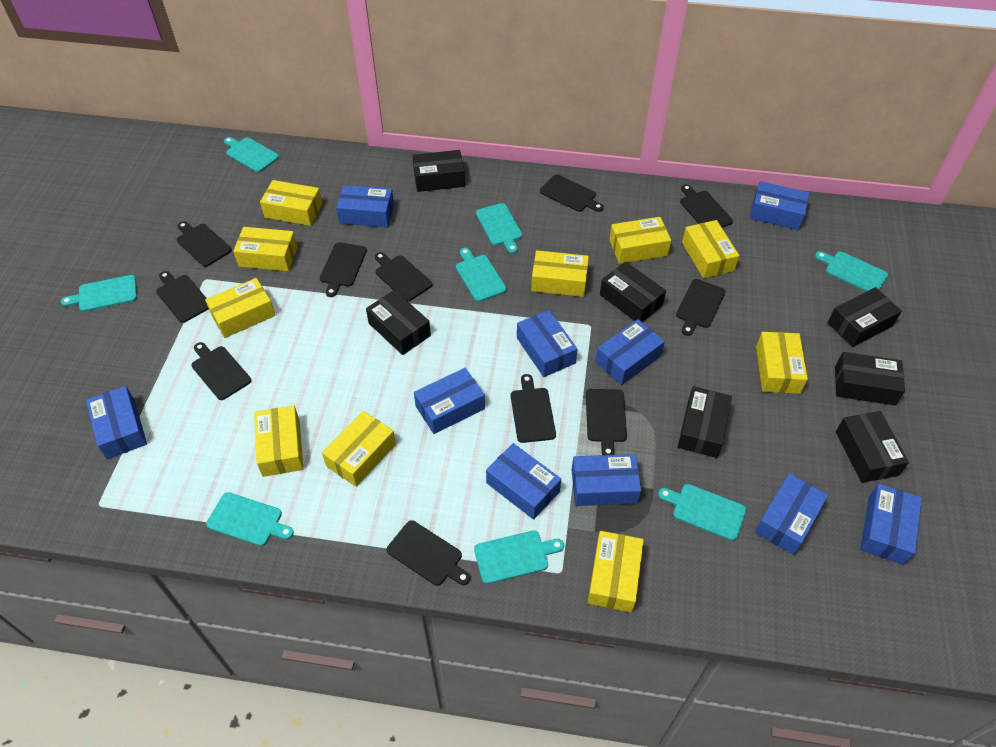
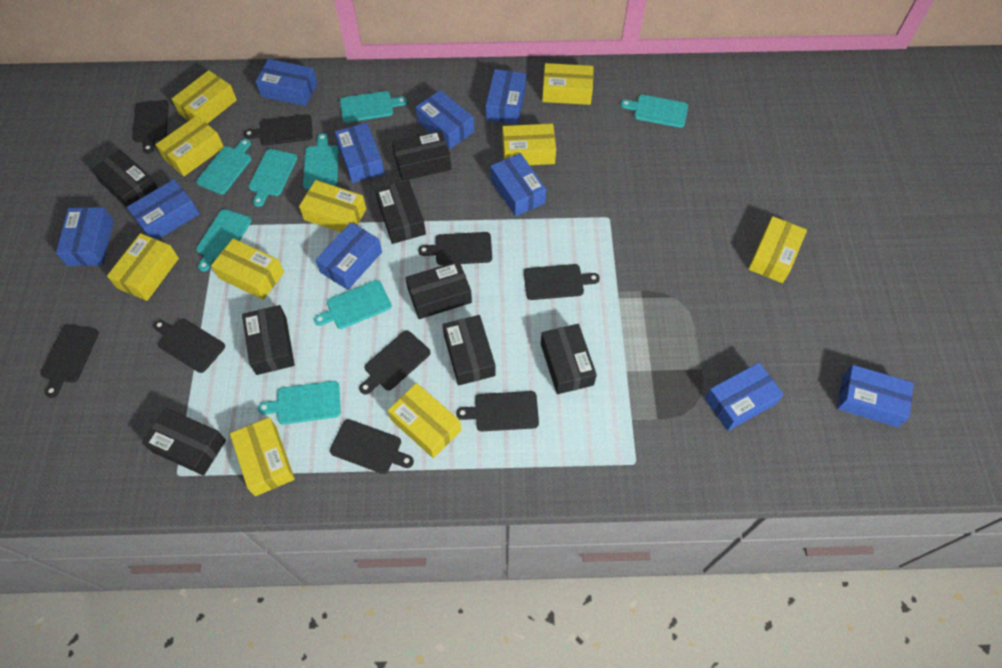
black box: 7 -> 8
black cutting board: 11 -> 9

